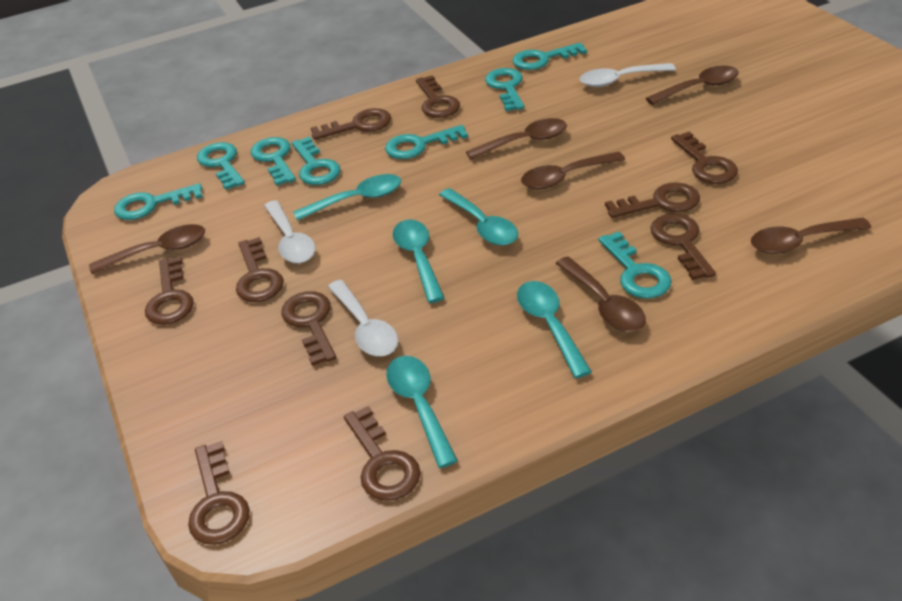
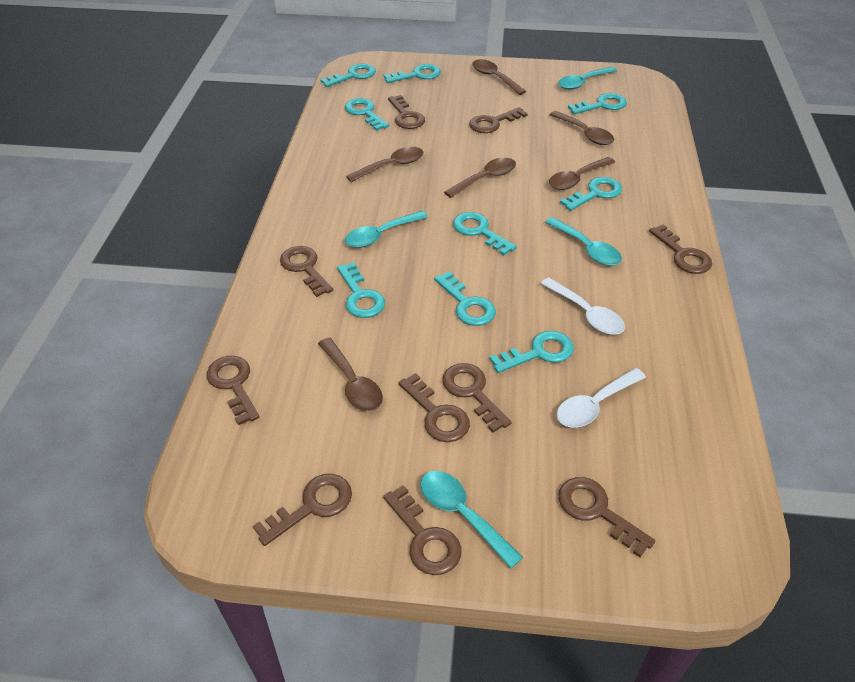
turquoise key: 8 -> 9
turquoise spoon: 5 -> 4
white spoon: 3 -> 2

